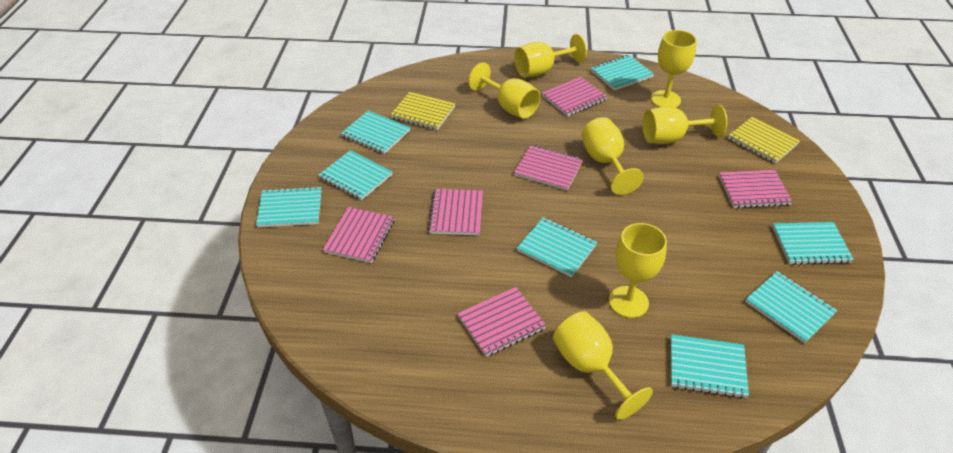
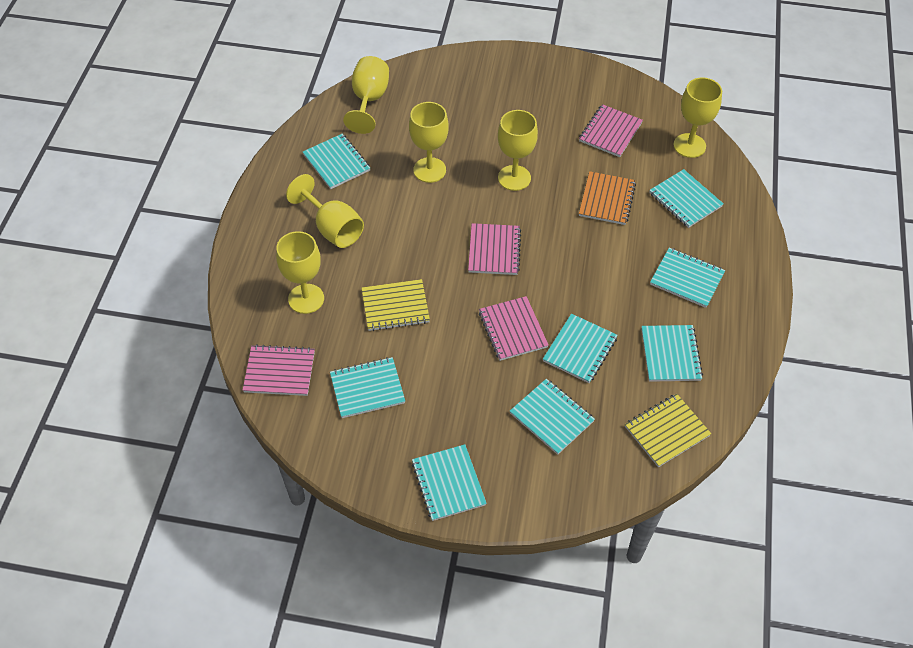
orange notebook: 0 -> 1
pink notebook: 6 -> 4
yellow goblet: 7 -> 6

